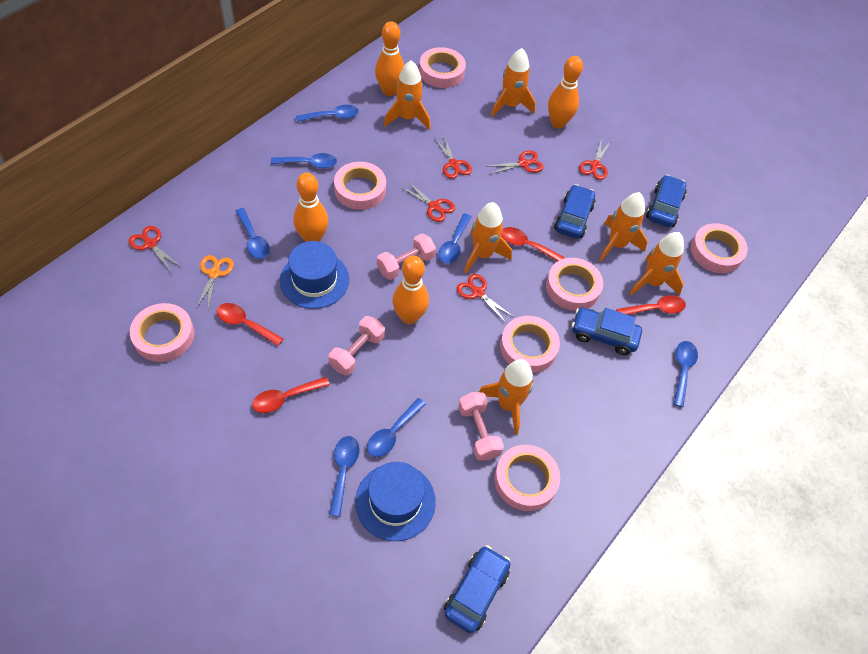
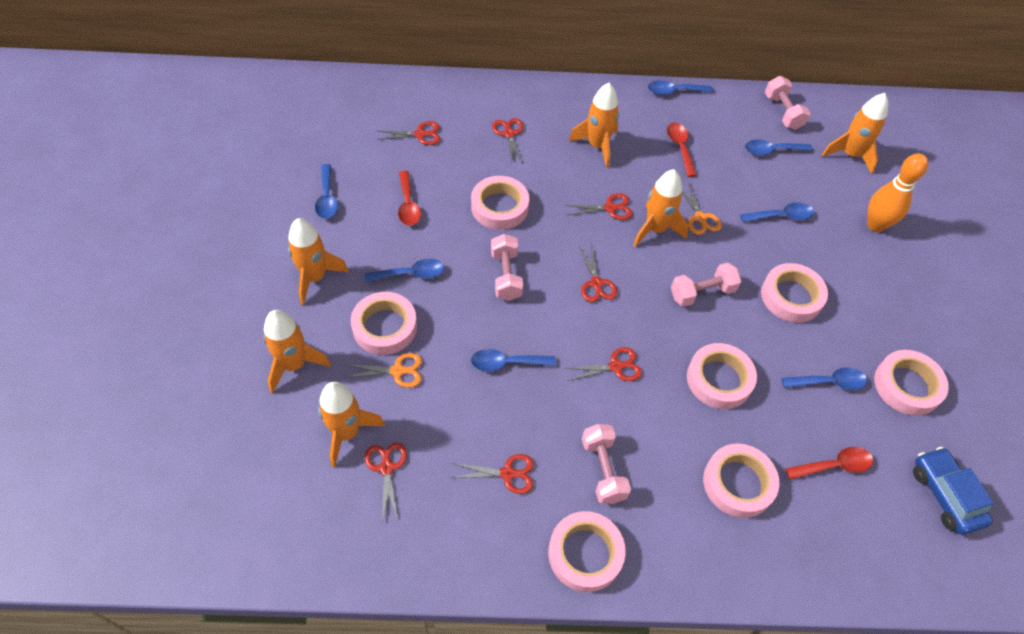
blue car: 4 -> 1
blue hat: 2 -> 0
orange bowling pin: 4 -> 1
orange scissors: 1 -> 2
pink dumbbell: 3 -> 4
red scissors: 6 -> 7
red spoon: 4 -> 3

